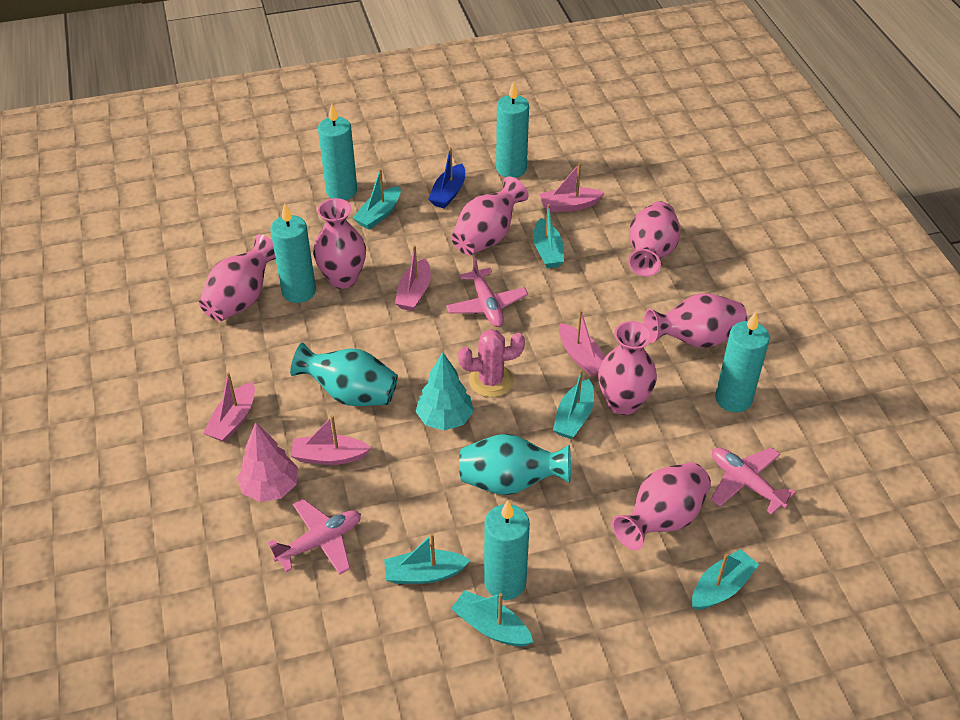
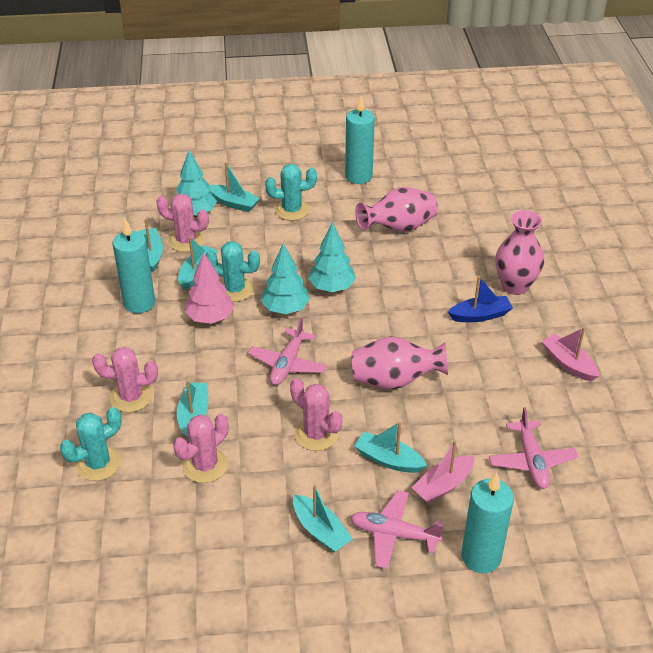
pink boat: 5 -> 2
pink cactus: 1 -> 4
pink vase: 7 -> 3
turquoise cactus: 0 -> 3
turquoise candle: 5 -> 3
turquoise tree: 1 -> 3
turquoise vase: 2 -> 0

